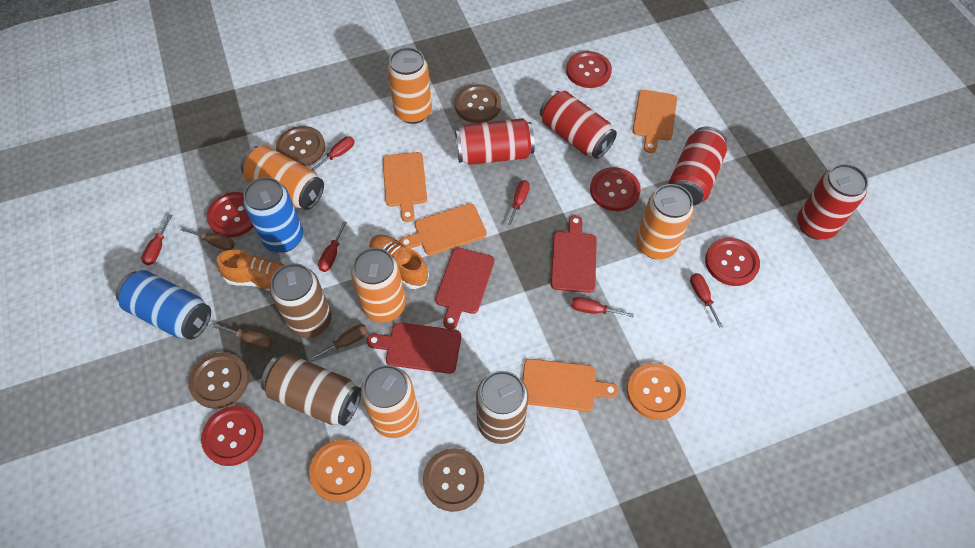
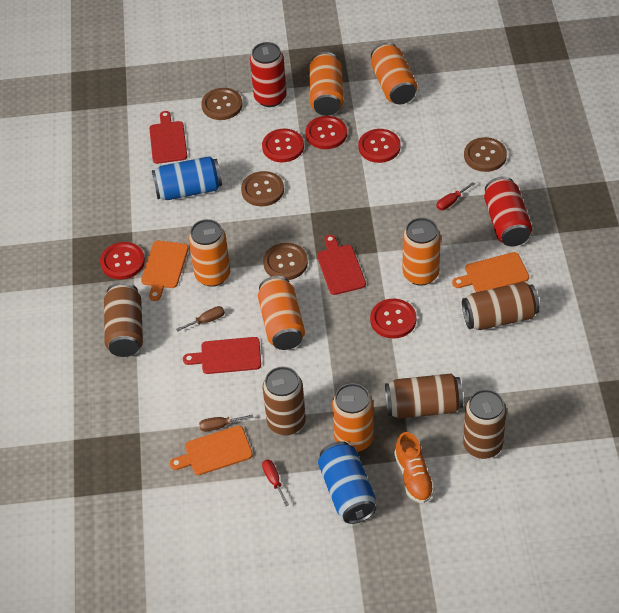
brown can: 3 -> 5
brown screwdriver: 3 -> 2
orange button: 2 -> 0
orange can: 5 -> 6
orange cutting board: 4 -> 3
orange shoe: 2 -> 1
red can: 4 -> 2
red screwdriver: 6 -> 2

